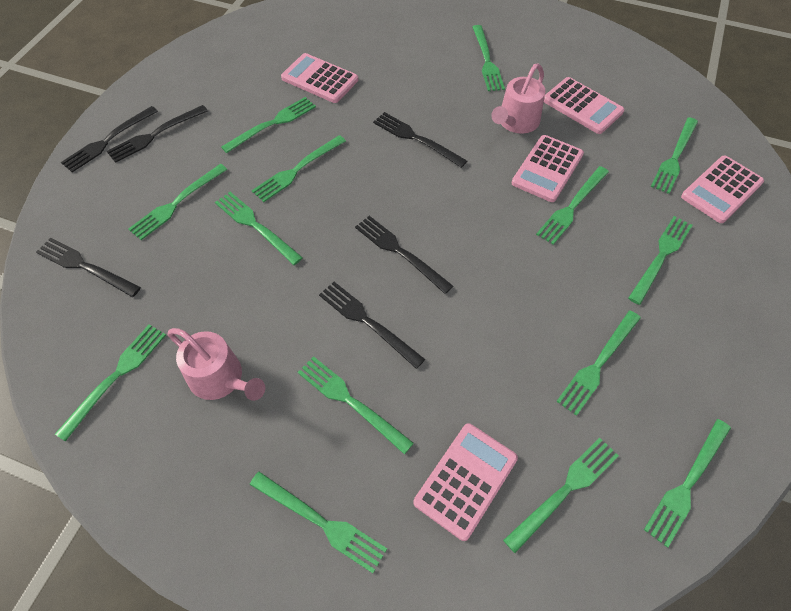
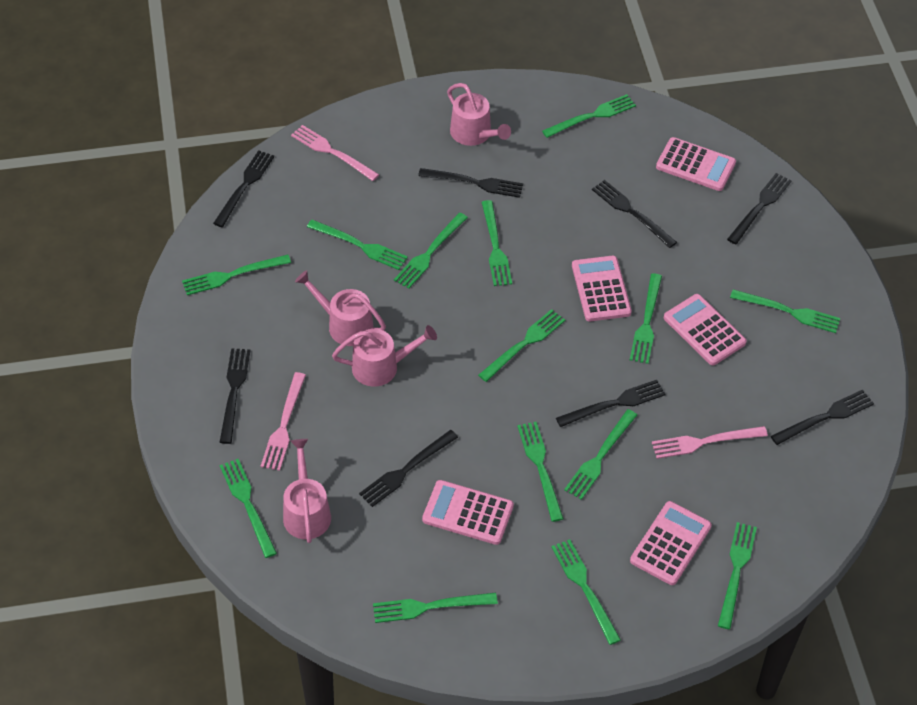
black fork: 6 -> 8
pink fork: 0 -> 3
pink watering can: 2 -> 4

